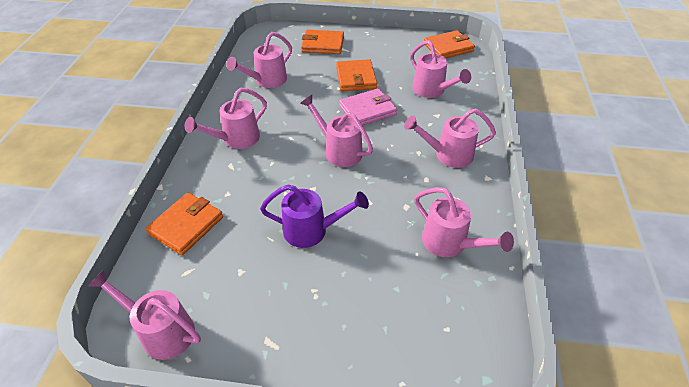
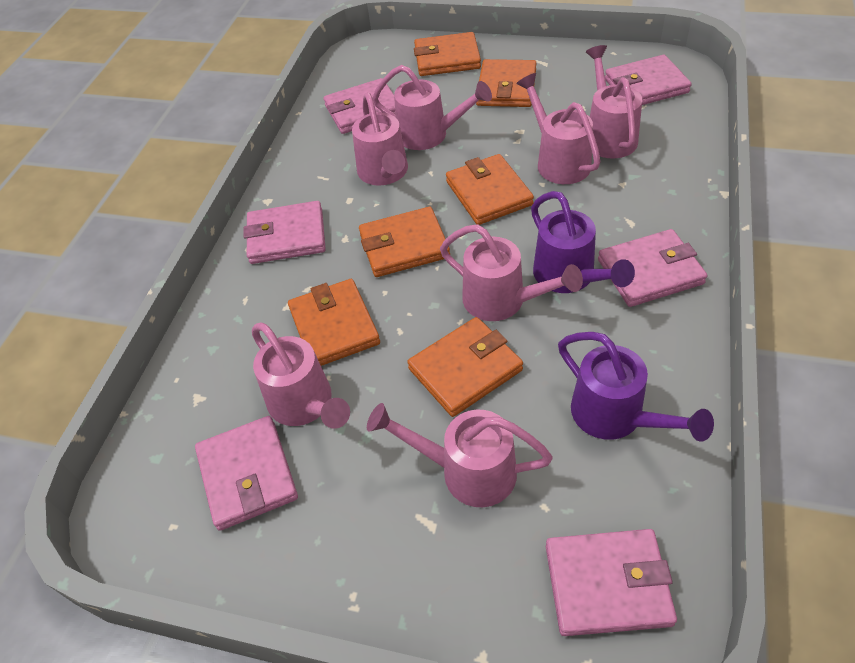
orange wallet: 4 -> 6
pink wallet: 1 -> 6
purple watering can: 1 -> 2

